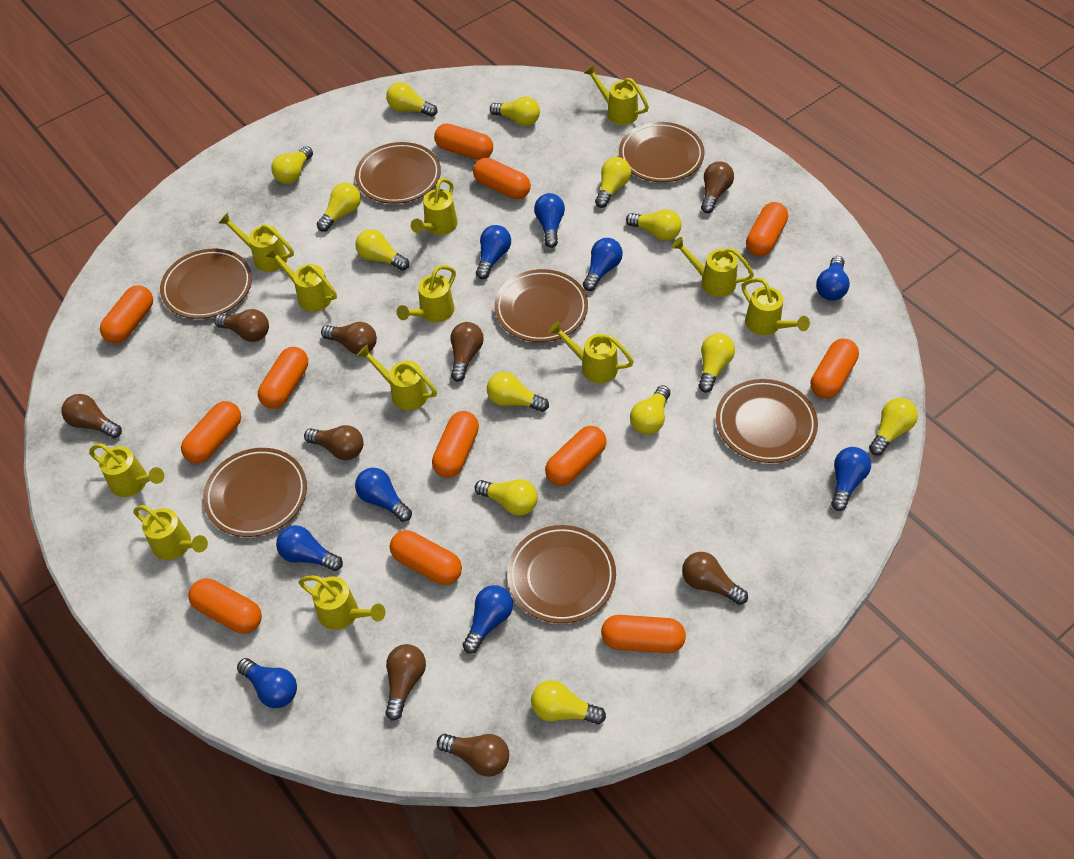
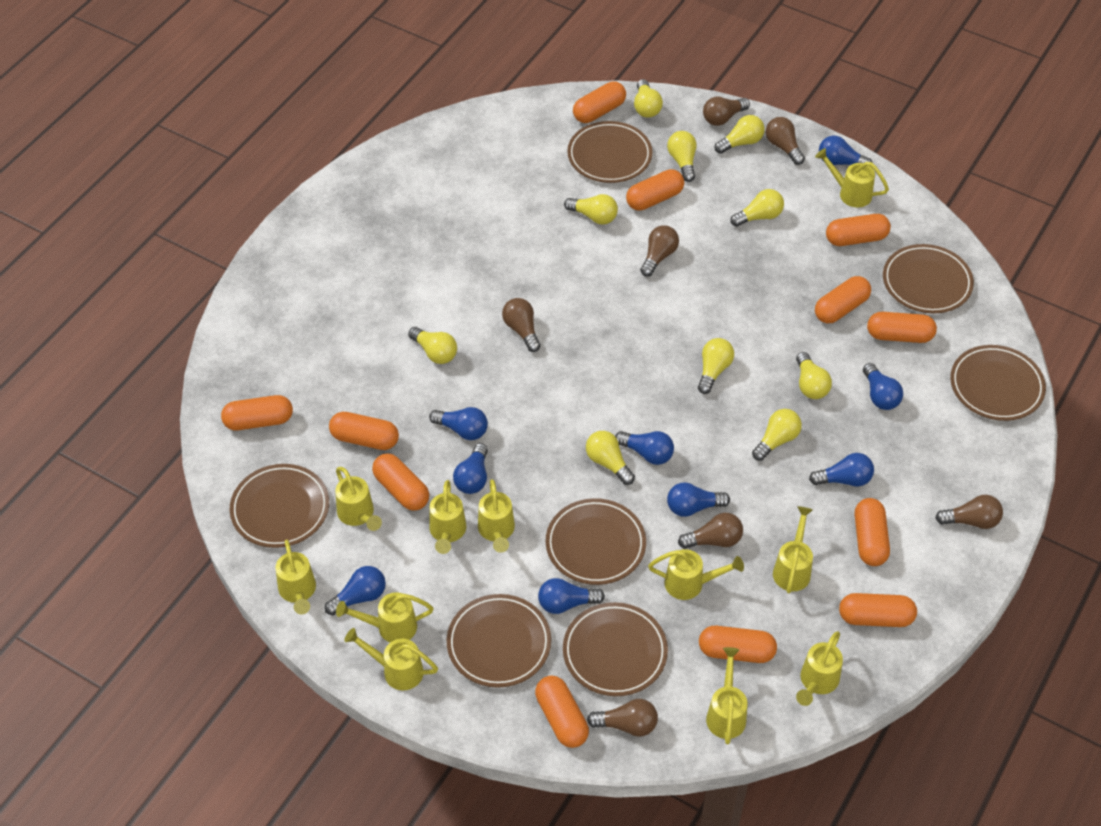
brown light bulb: 9 -> 7
yellow light bulb: 13 -> 10
yellow watering can: 12 -> 11

